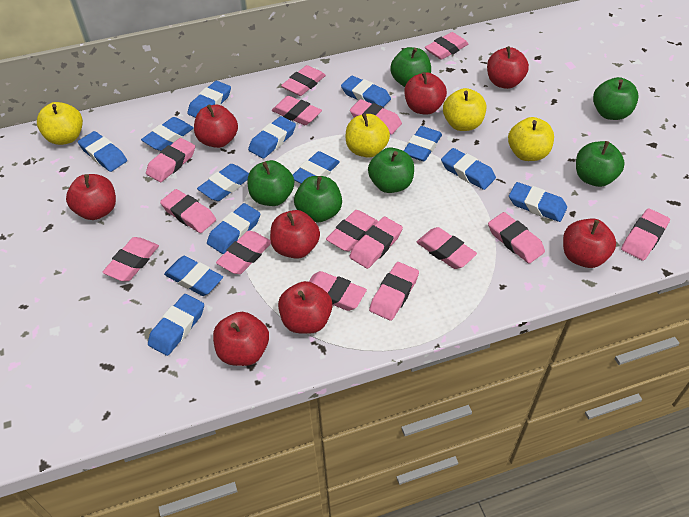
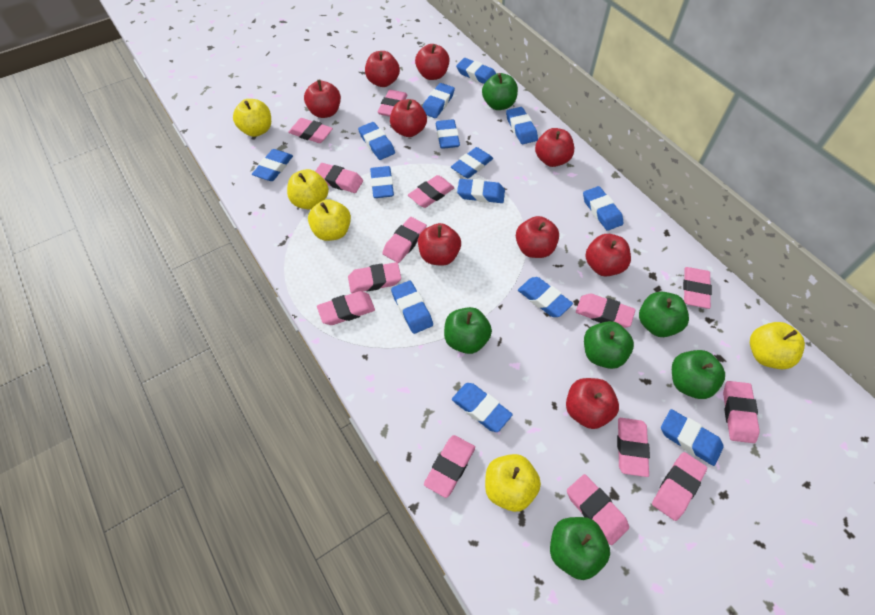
blue eraser: 13 -> 14
pink eraser: 15 -> 14
red apple: 8 -> 9
yellow apple: 4 -> 5

